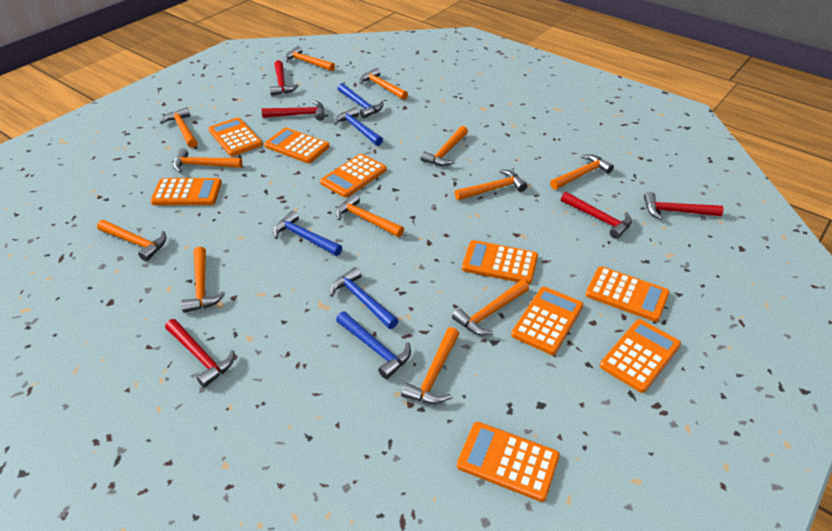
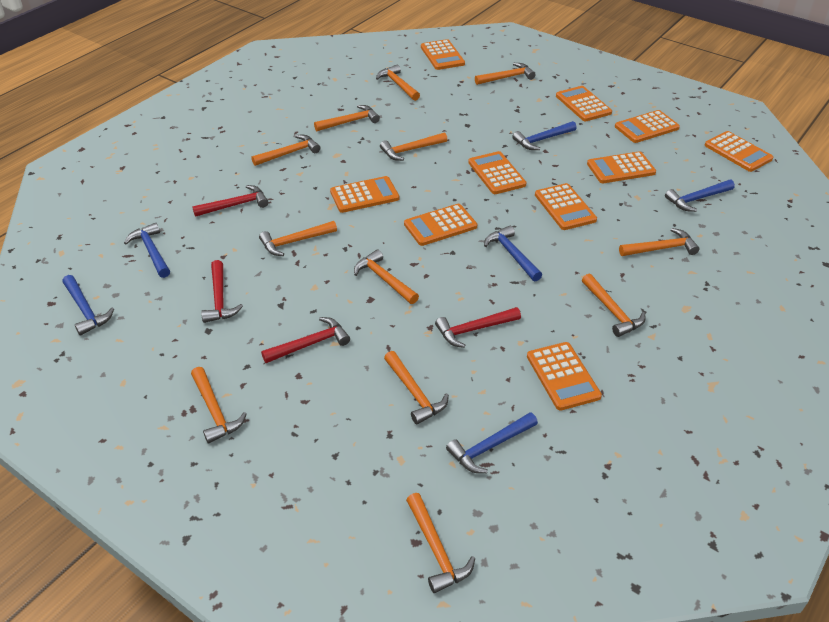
blue hammer: 5 -> 6
orange calculator: 9 -> 10
red hammer: 5 -> 4

